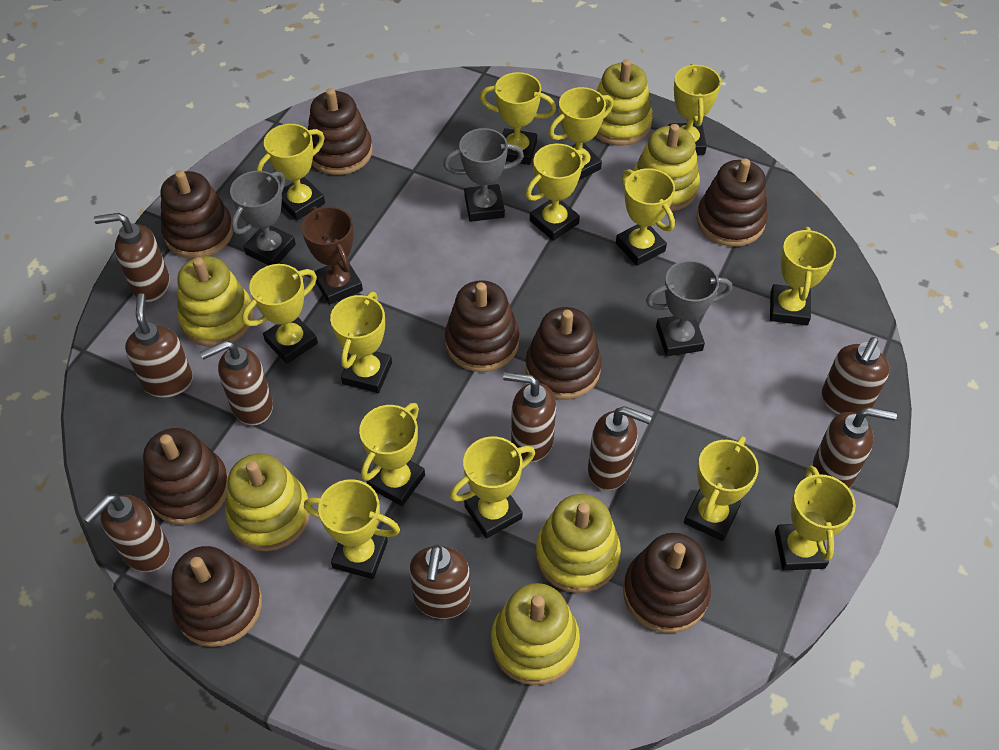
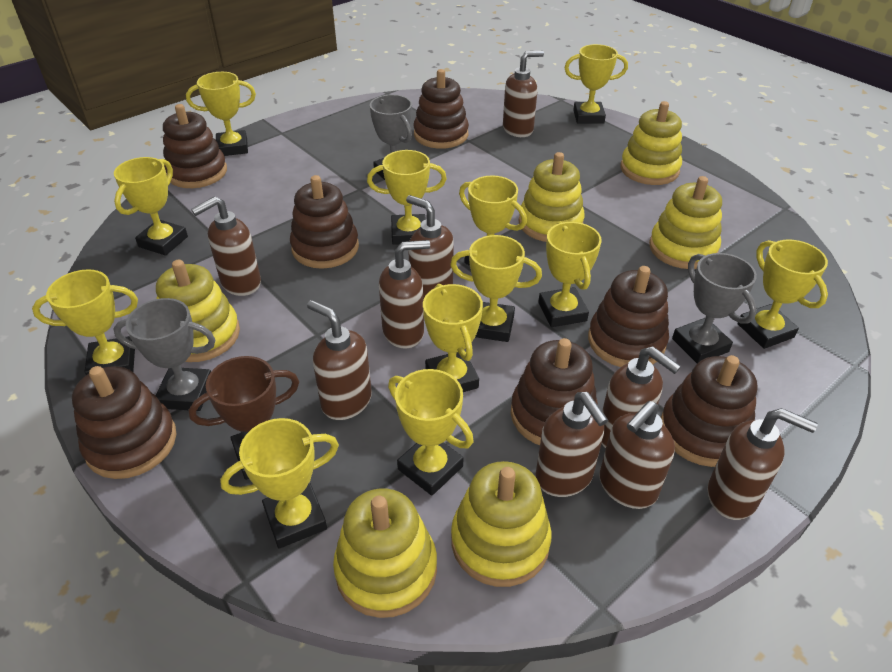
brown stacking toy: 8 -> 7
yellow trophy: 14 -> 12

